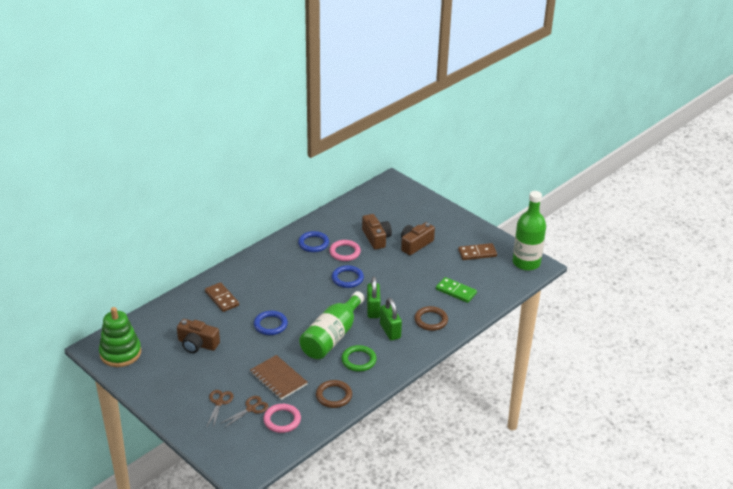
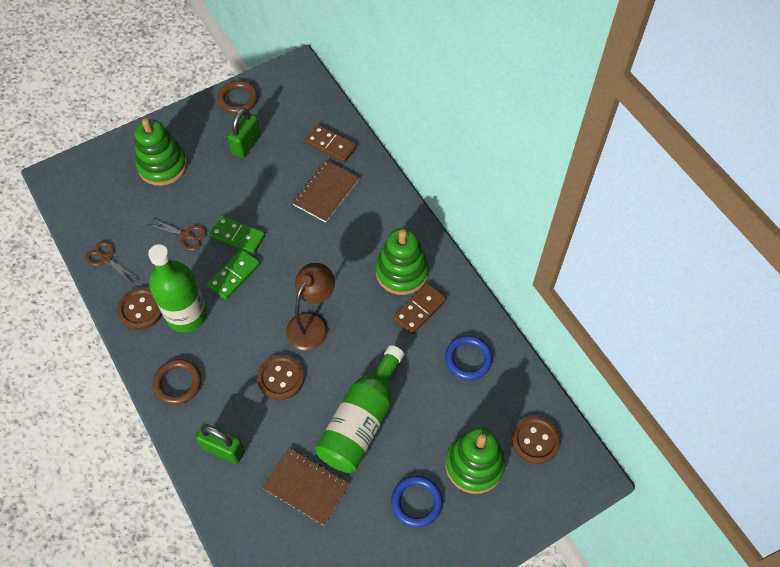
blue ring: 3 -> 2
brown button: 0 -> 3
brown camera: 3 -> 0
brown lamp: 0 -> 1
brown notebook: 1 -> 2
green domino: 1 -> 2
green ring: 1 -> 0
green stacking toy: 1 -> 3
pink ring: 2 -> 0

